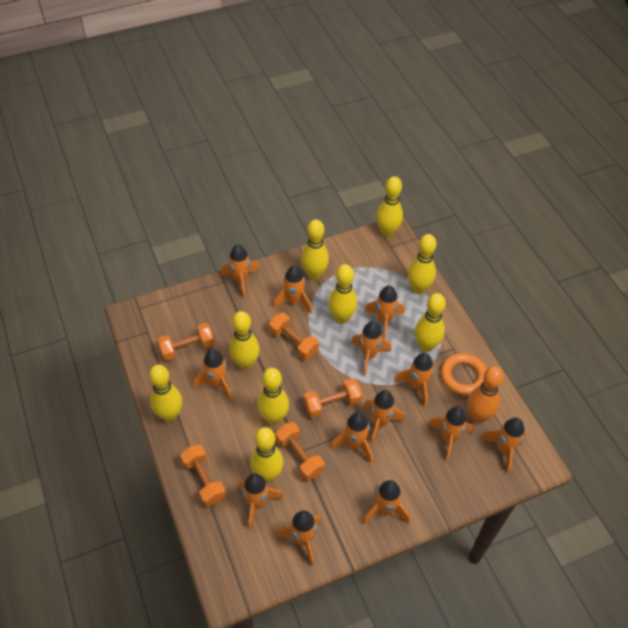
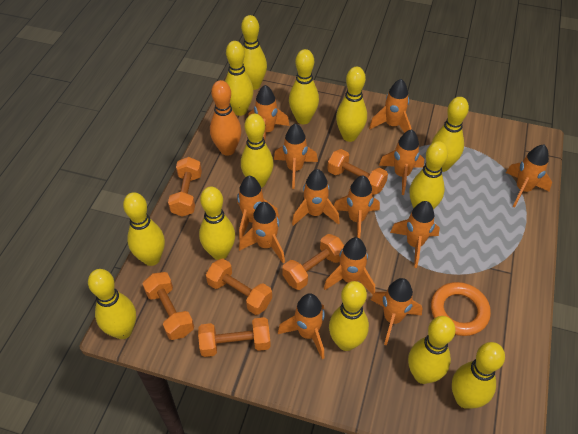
orange dumbbell: 5 -> 6
yellow bowling pin: 9 -> 13

